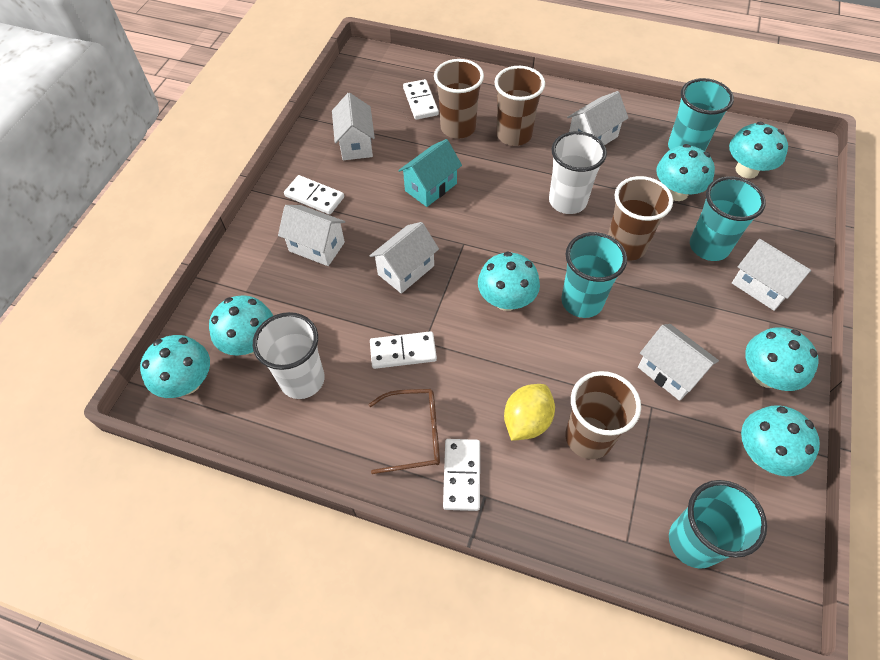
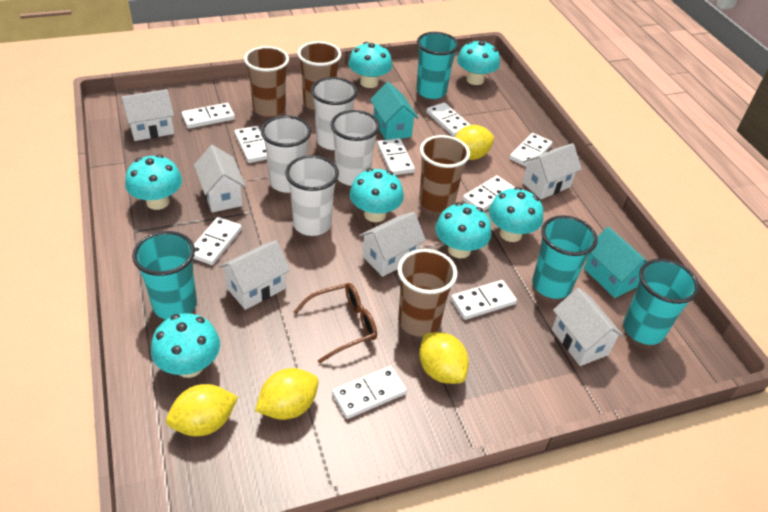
turquoise house: 1 -> 2
white cup: 2 -> 4
white domino: 4 -> 9
yellow lemon: 1 -> 4

